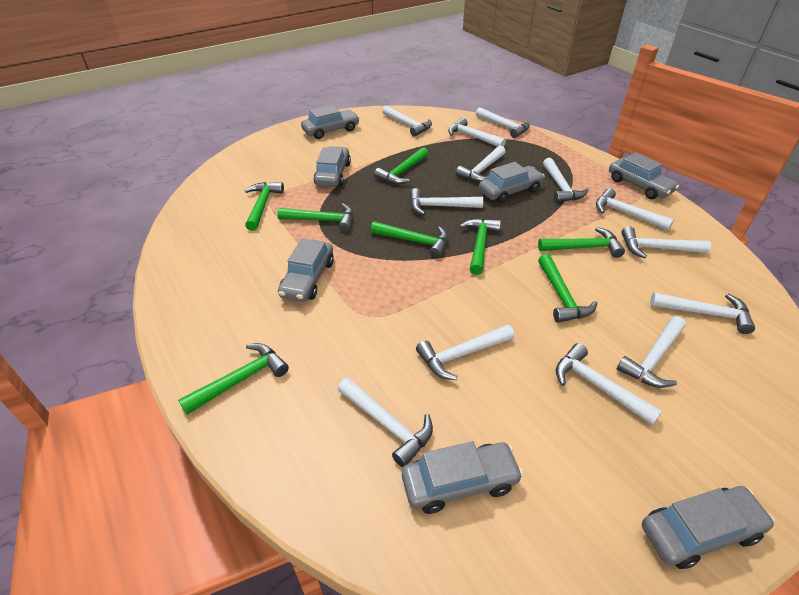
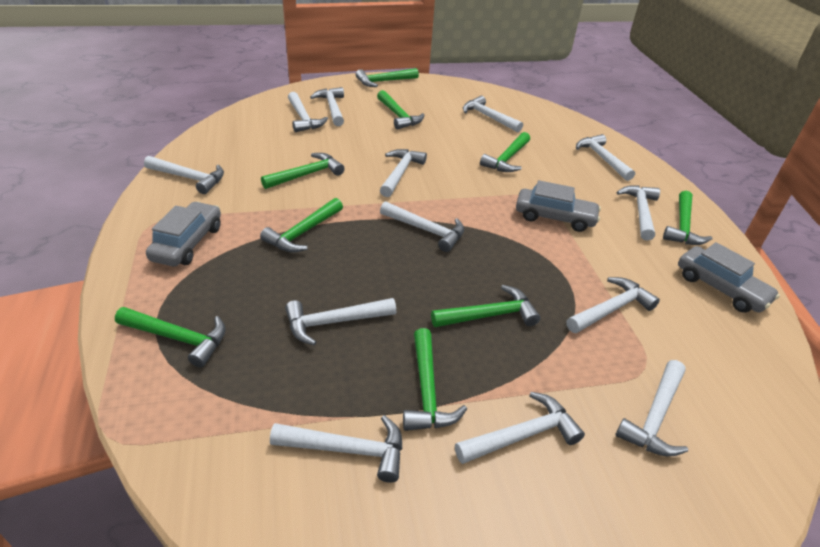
green hammer: 8 -> 9
grey car: 7 -> 3

